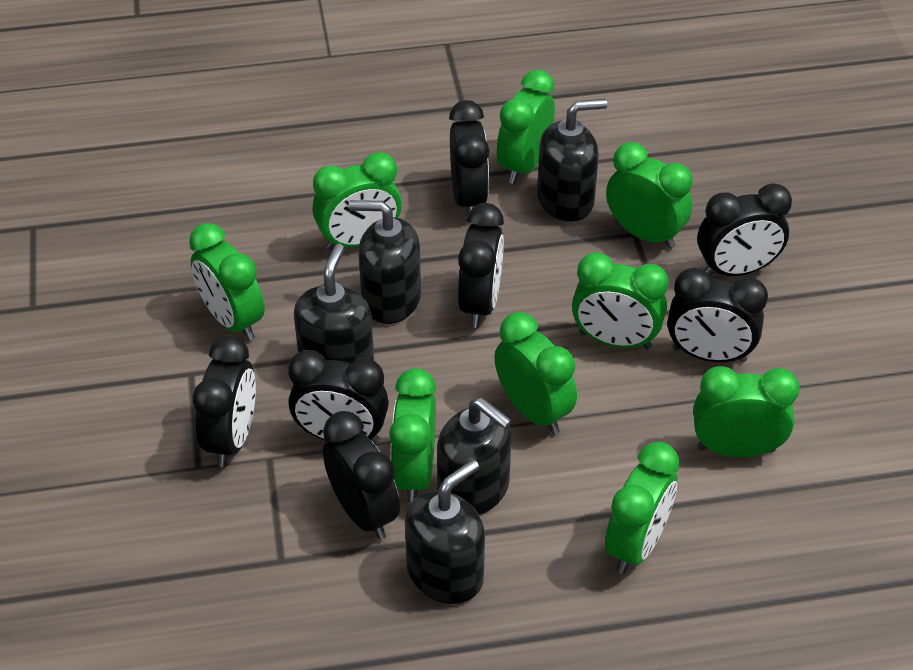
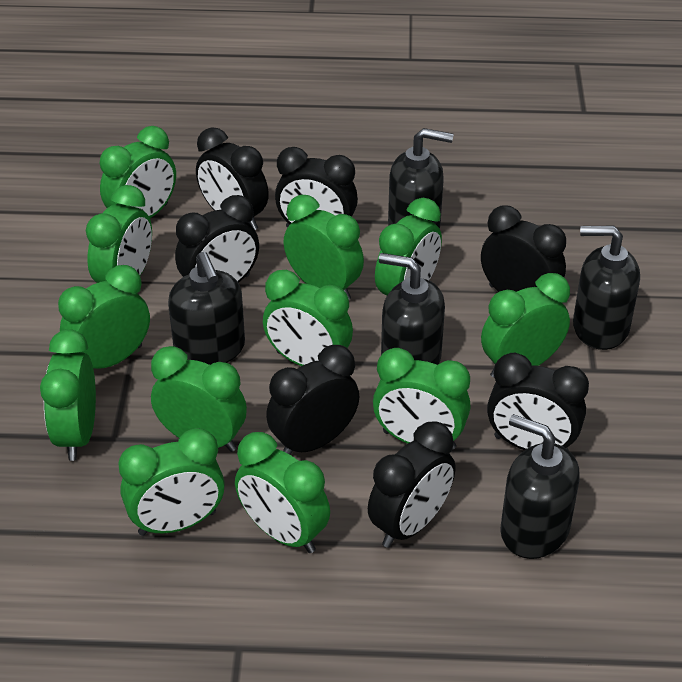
green clock: 9 -> 12

